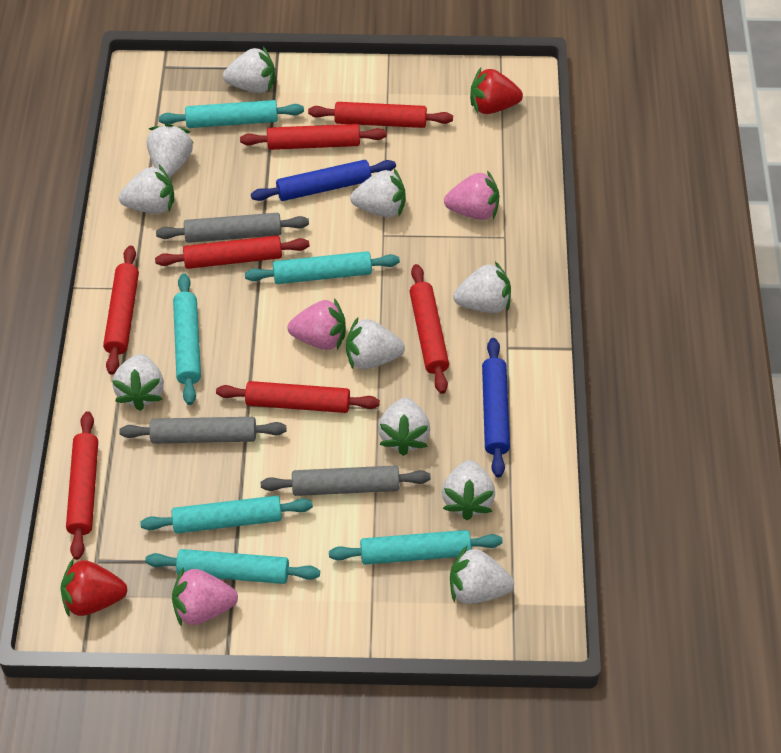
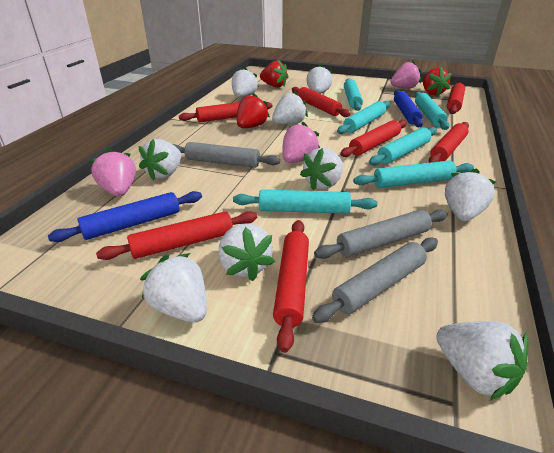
red strawberry: 2 -> 3
white strawberry: 10 -> 9

